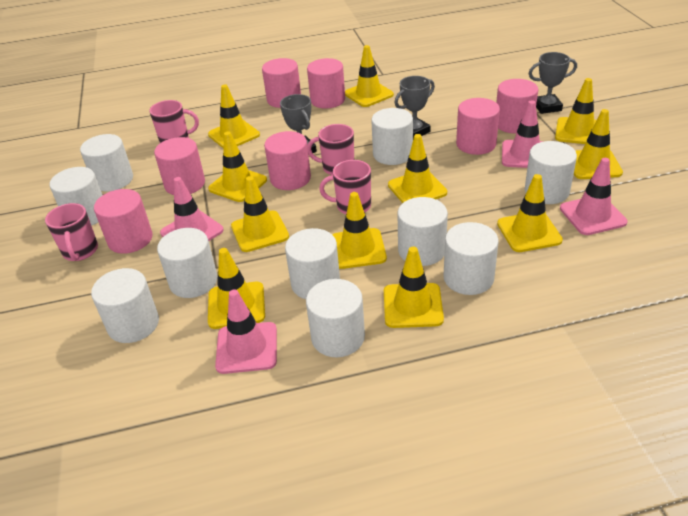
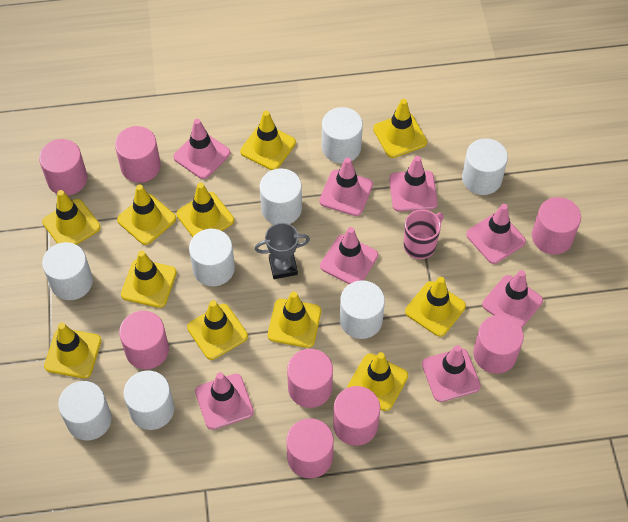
grey trophy: 3 -> 1
pink cylinder: 7 -> 8
pink mug: 4 -> 1
pink traffic cone: 4 -> 8
white cylinder: 10 -> 8

